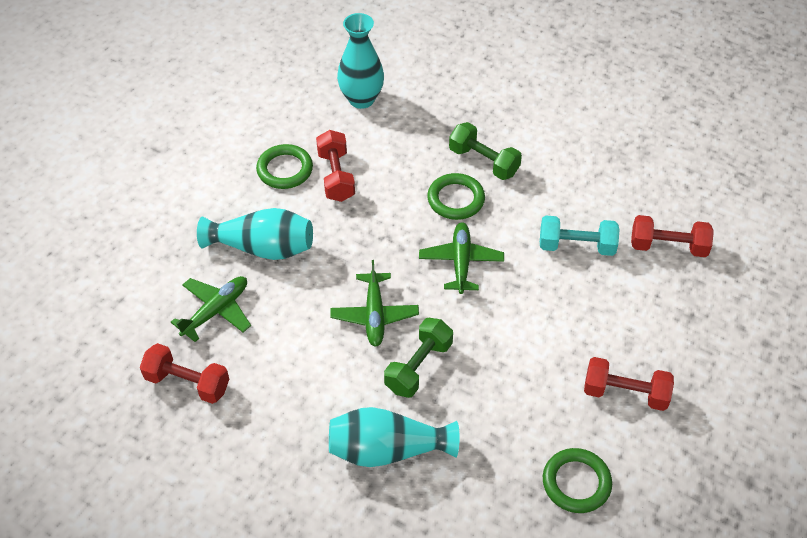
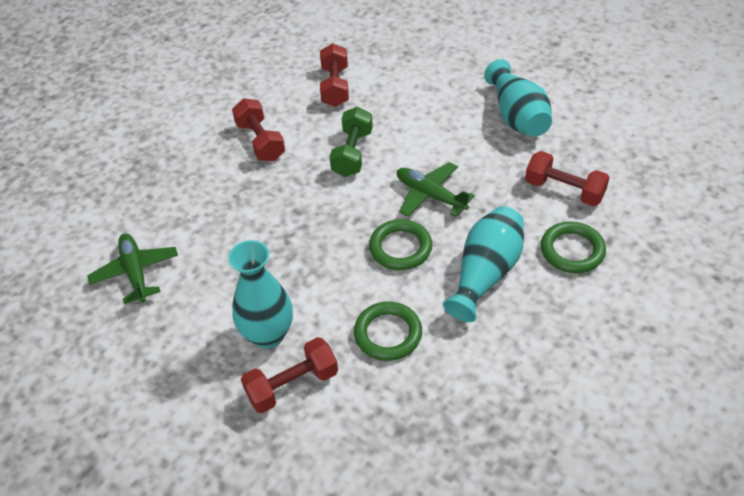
green dumbbell: 2 -> 1
green plane: 3 -> 2
turquoise dumbbell: 1 -> 0

